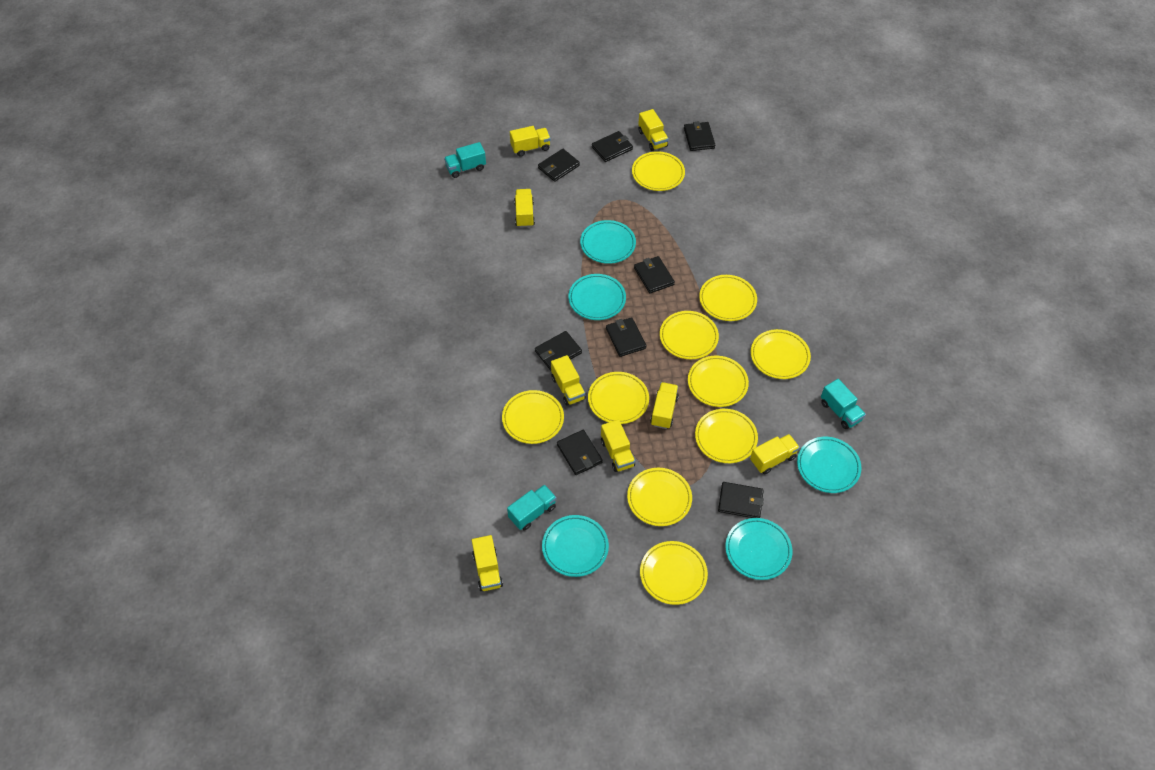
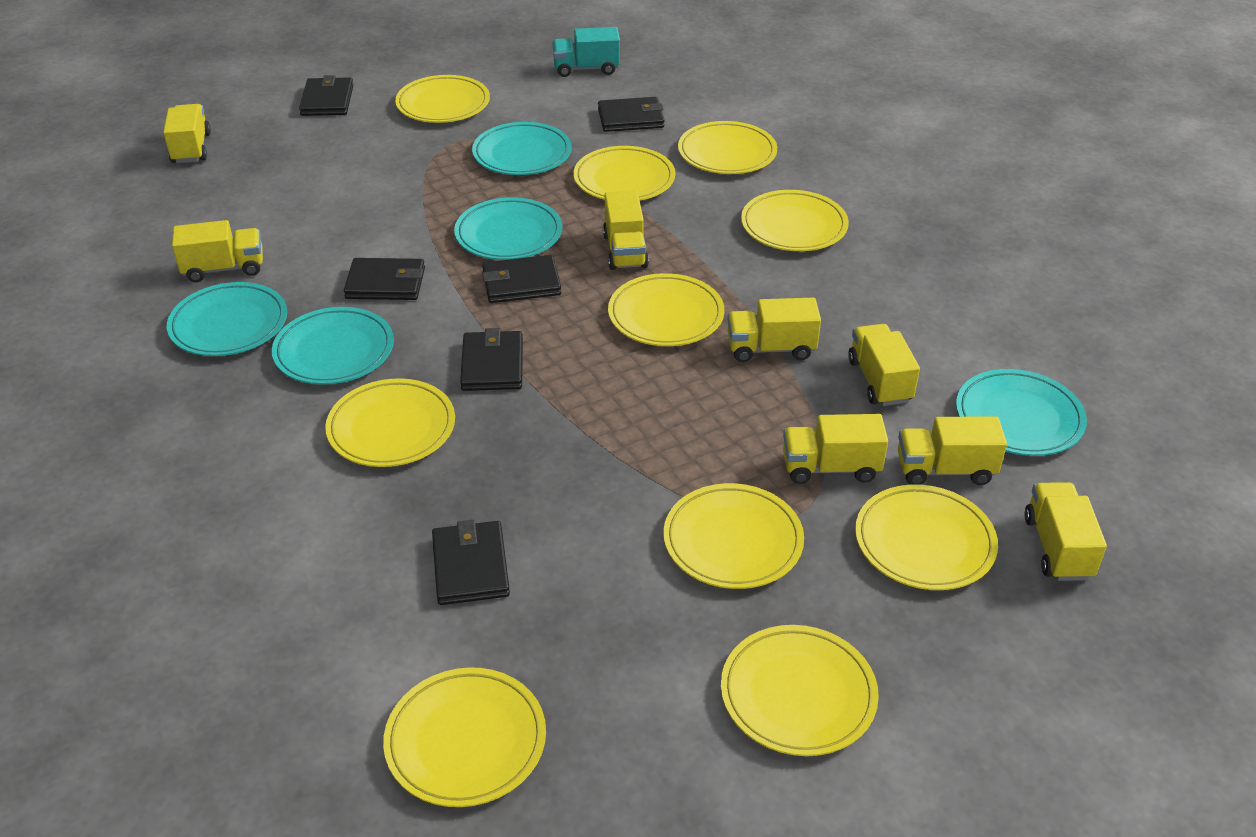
black wallet: 8 -> 6
turquoise truck: 3 -> 1

